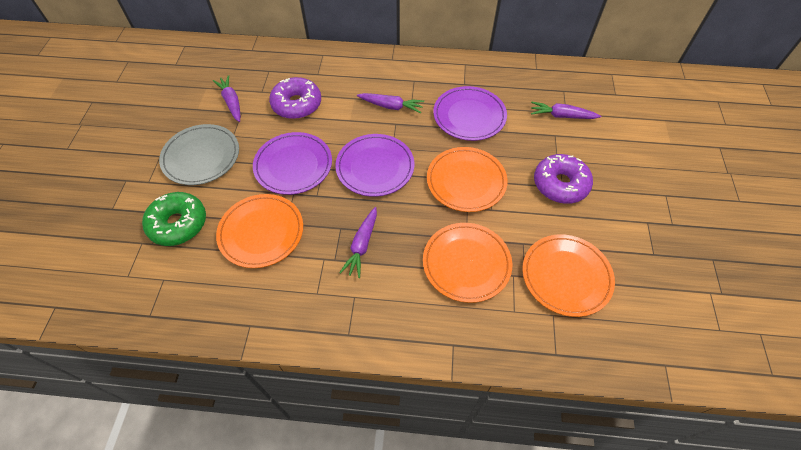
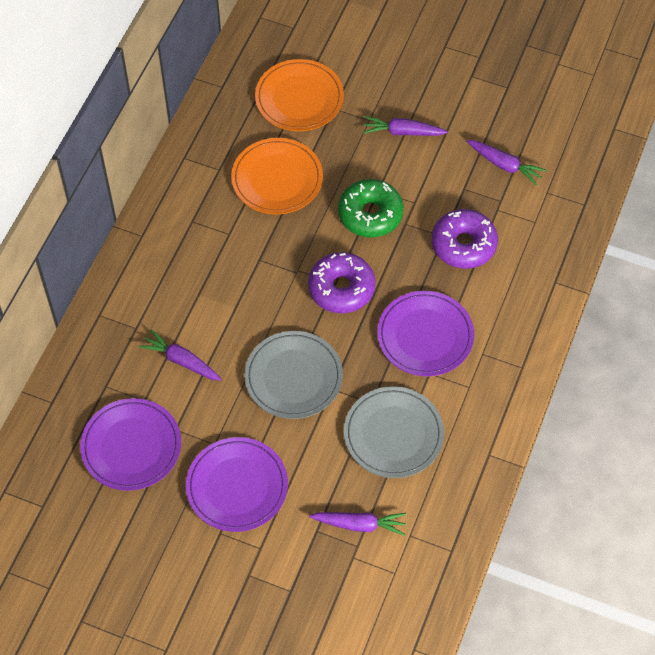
grey plate: 1 -> 2
orange plate: 4 -> 2

